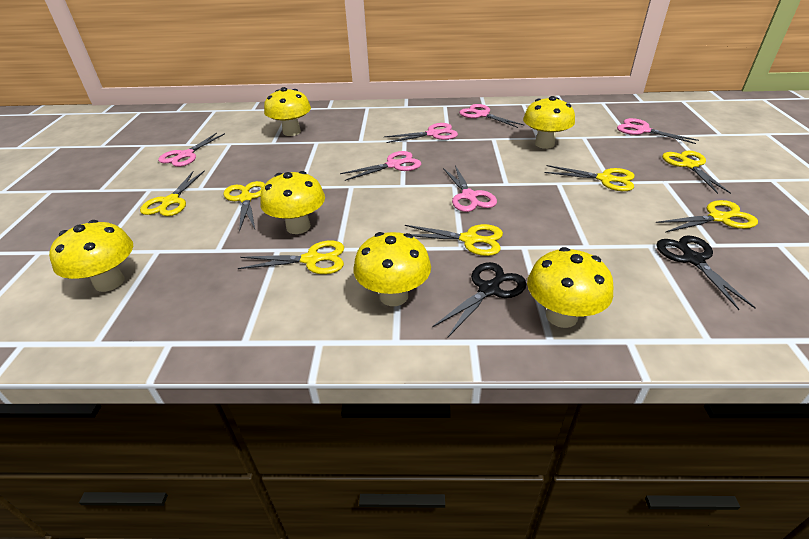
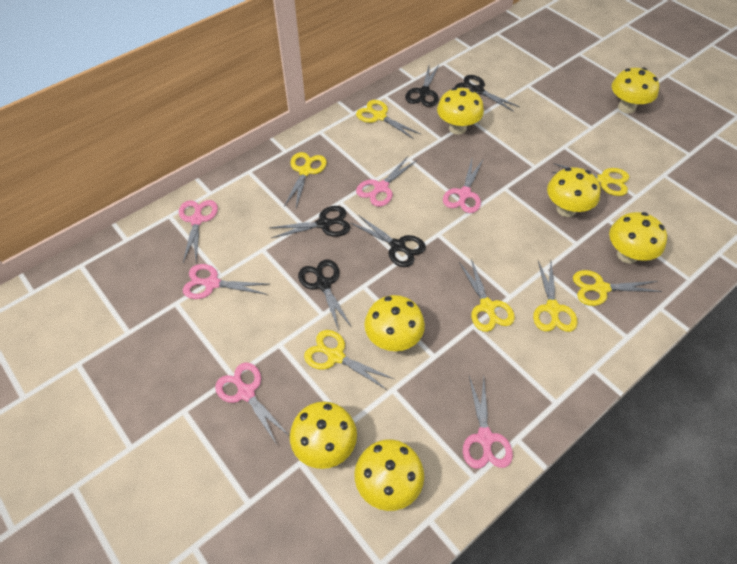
black scissors: 2 -> 5
yellow mushroom: 6 -> 7

